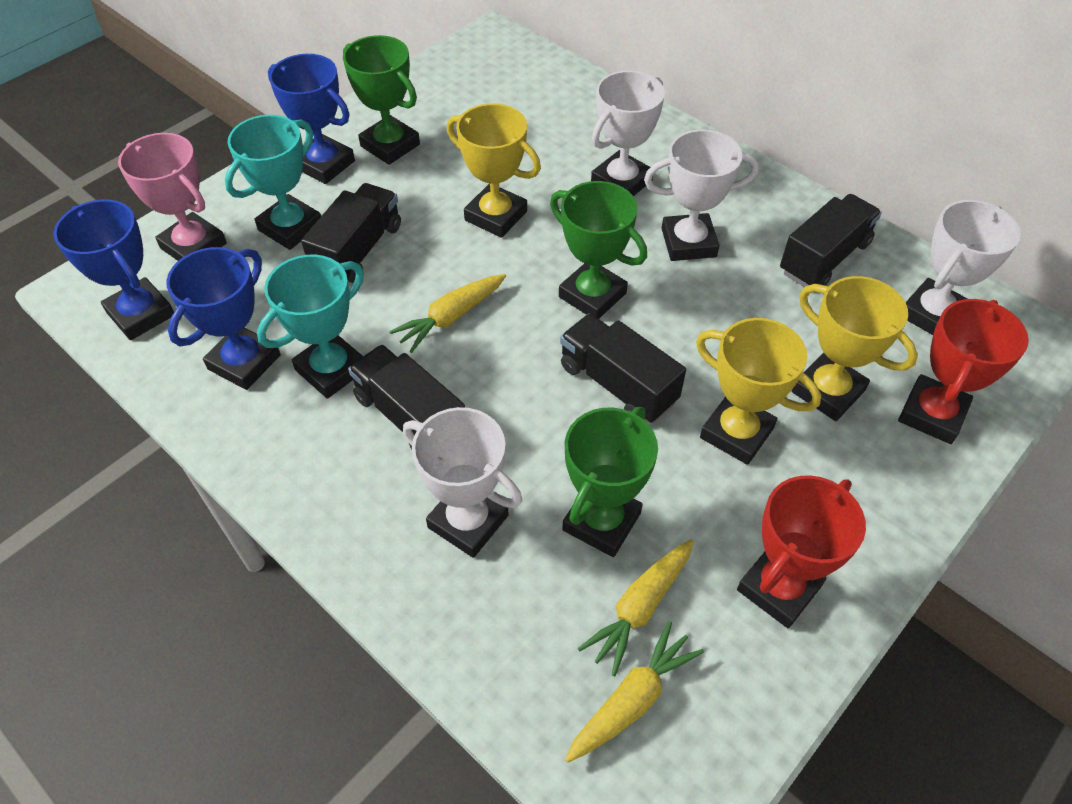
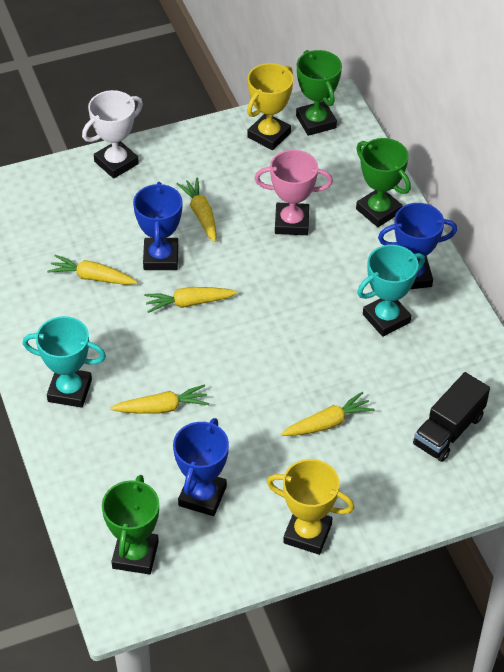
black truck: 4 -> 1
red trophy: 2 -> 0
white trophy: 4 -> 1
yellow carrot: 3 -> 5
yellow trophy: 3 -> 2

